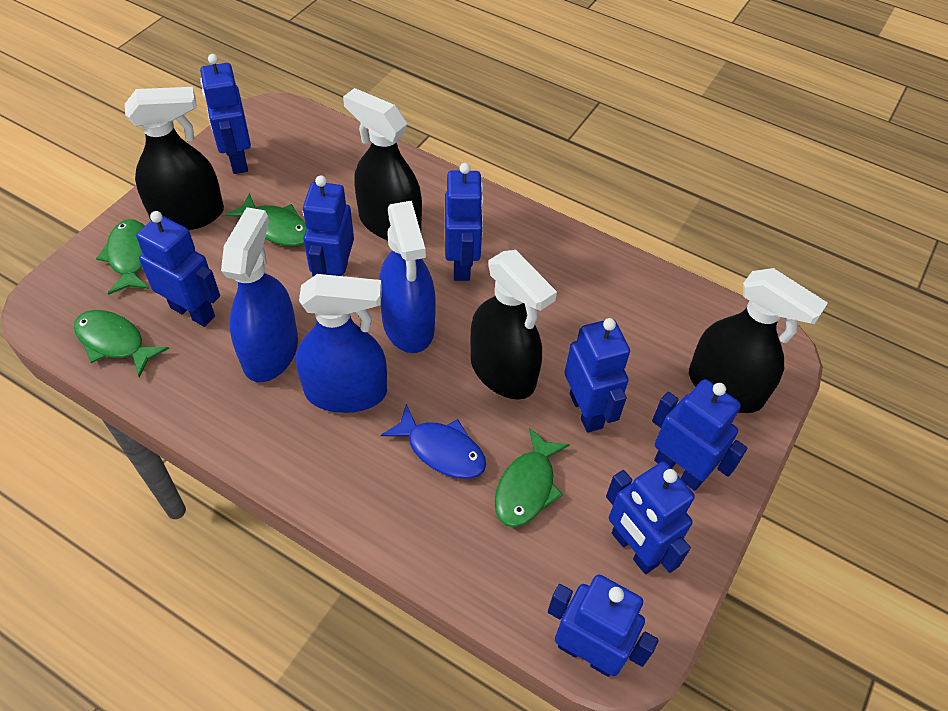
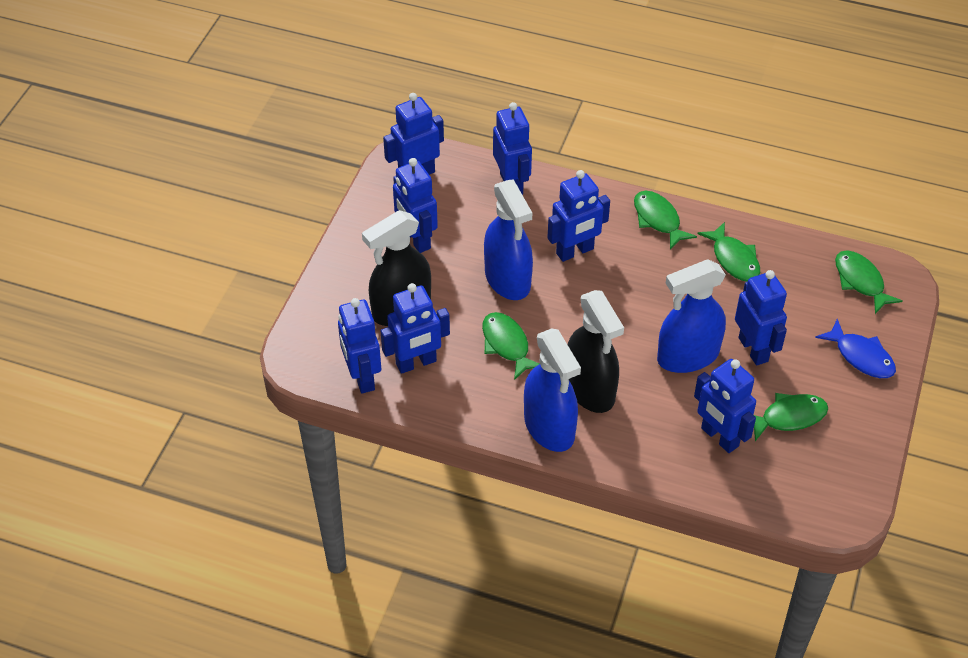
black spray bottle: 4 -> 2
green fish: 4 -> 5

